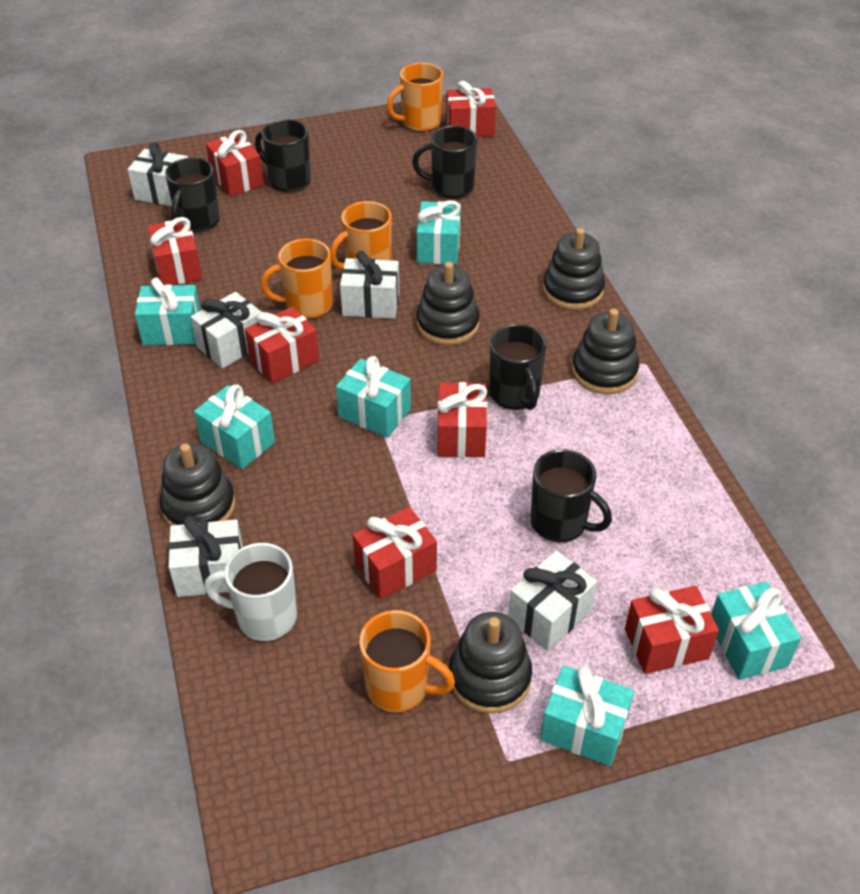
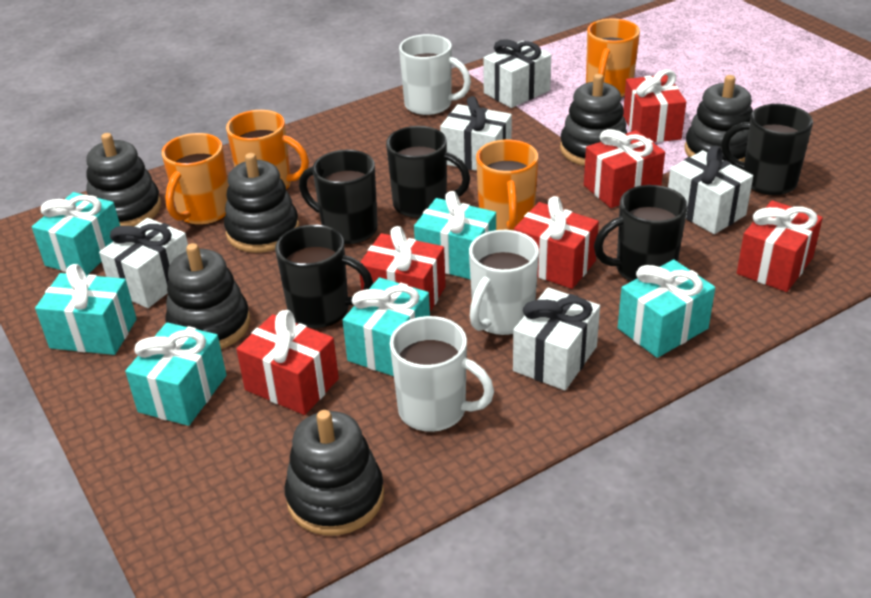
black stacking toy: 5 -> 6
red gift: 7 -> 6
white mug: 1 -> 3

